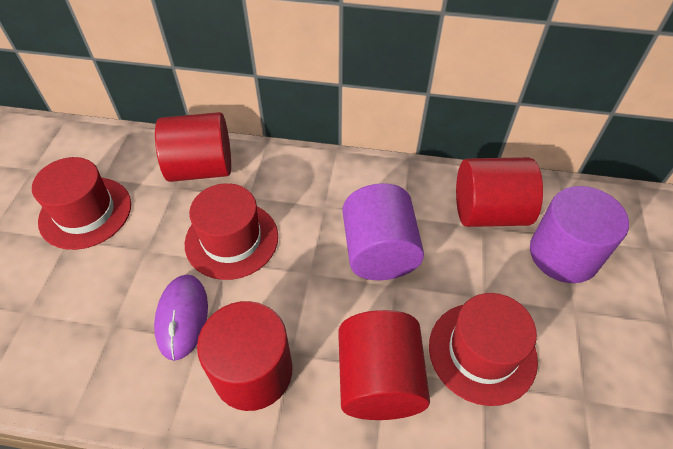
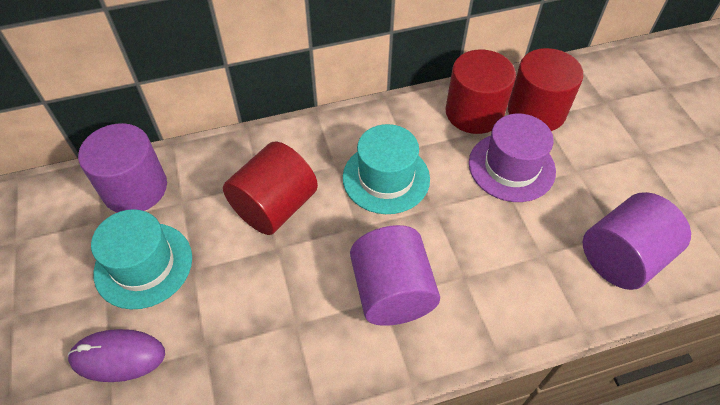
purple cylinder: 2 -> 3
purple hat: 0 -> 1
red cylinder: 4 -> 3
red hat: 3 -> 0
turquoise hat: 0 -> 2

